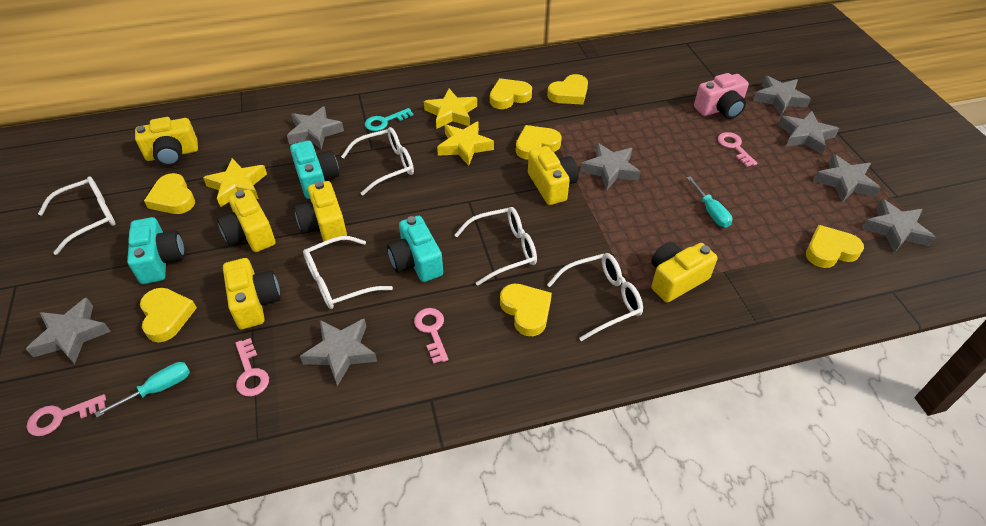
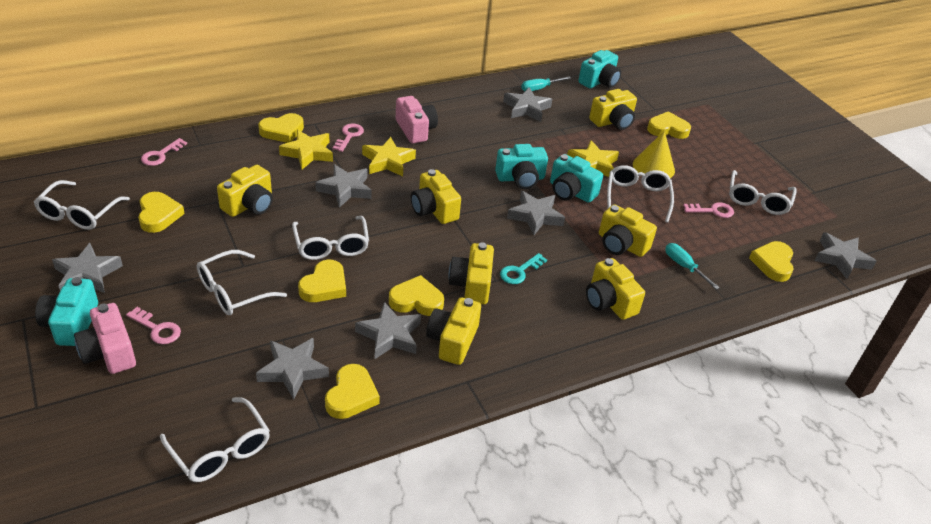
grey star: 8 -> 7
pink camera: 1 -> 2
turquoise camera: 3 -> 4
white glasses: 5 -> 6
yellow camera: 6 -> 7
yellow cone: 0 -> 1

